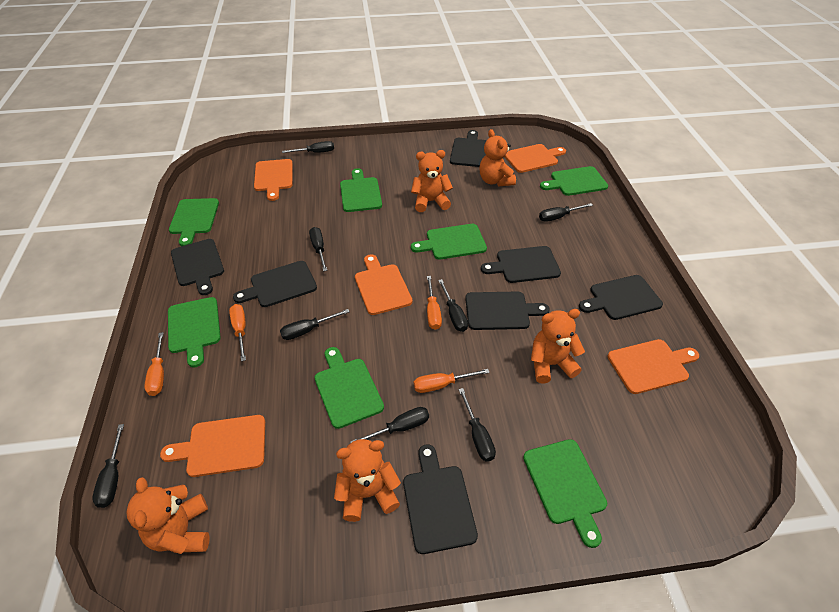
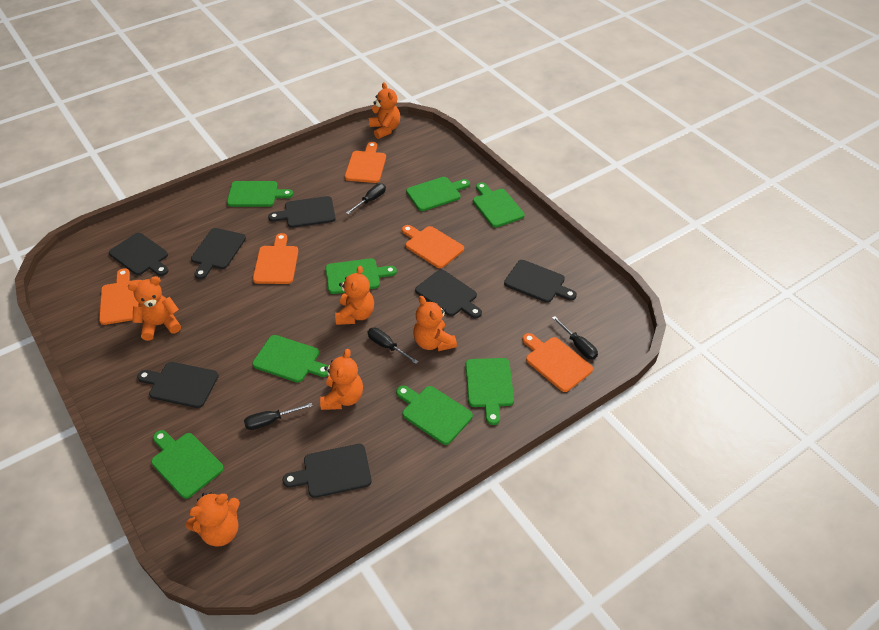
black screwdriver: 8 -> 4
green cutting board: 7 -> 8
orange screwdriver: 4 -> 0
orange teddy bear: 5 -> 6

